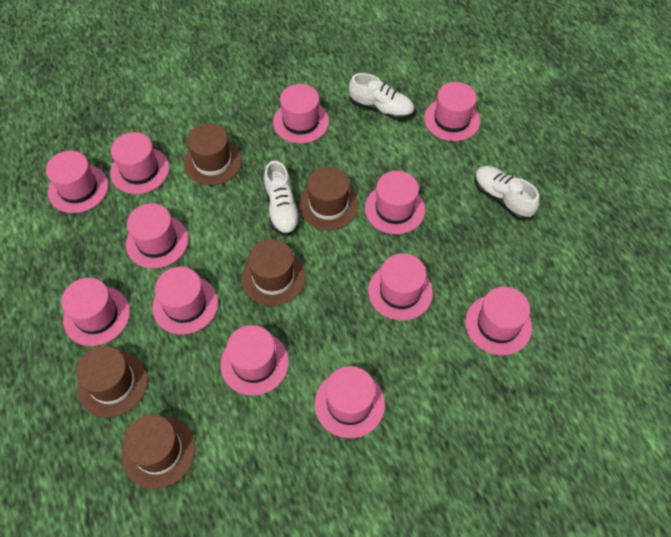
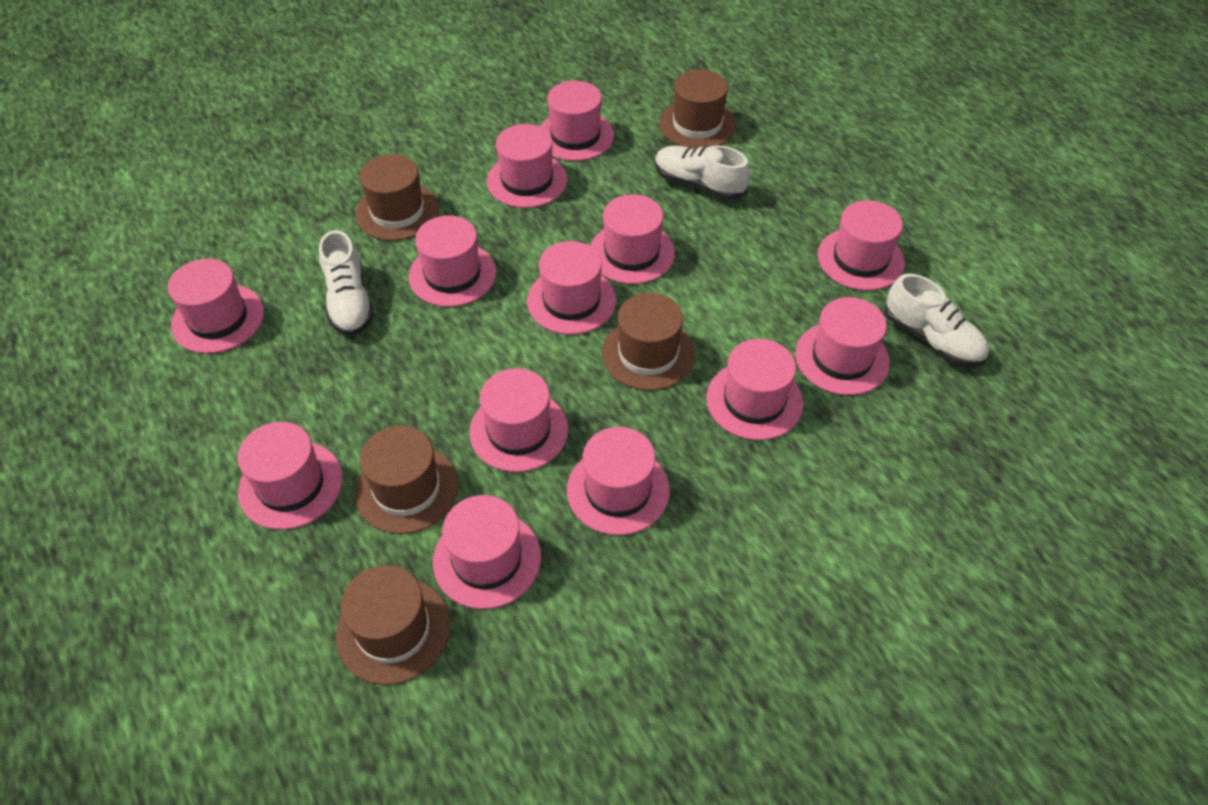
pink hat: 12 -> 13

